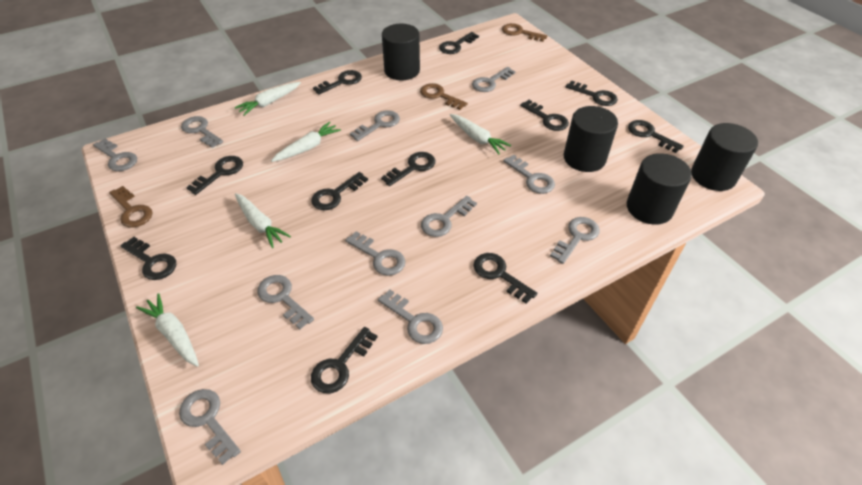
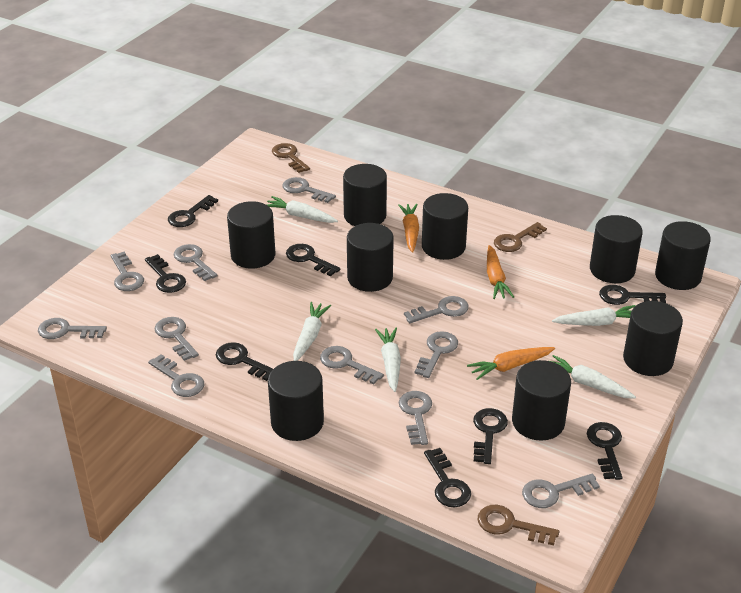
black cylinder: 4 -> 9
black key: 11 -> 8
orange carrot: 0 -> 3

